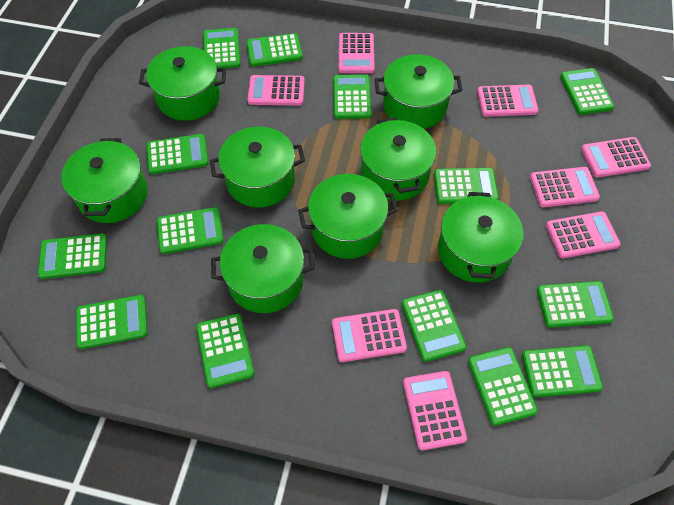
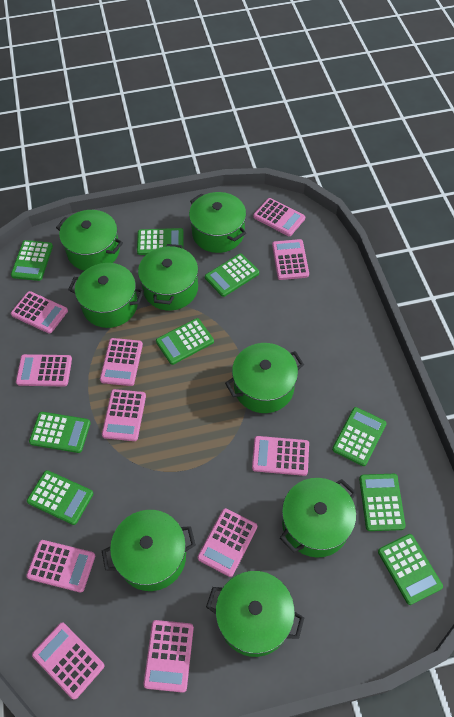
green calculator: 14 -> 9
pink calculator: 8 -> 11

